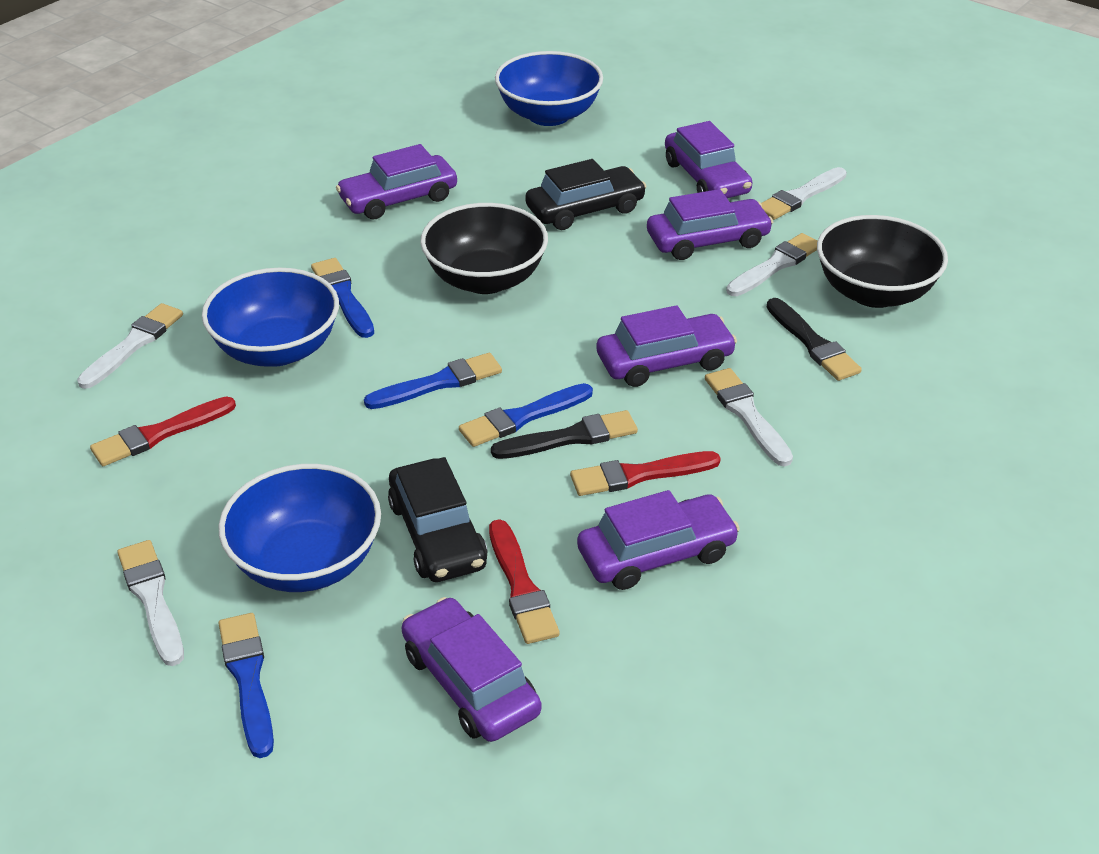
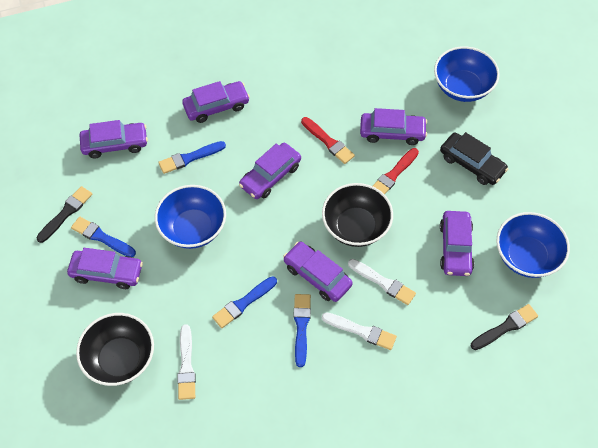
black car: 2 -> 1
purple car: 6 -> 7
red brush: 3 -> 2
white brush: 5 -> 3

